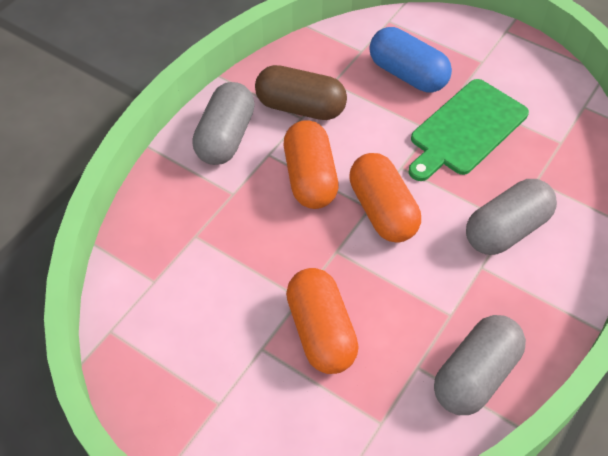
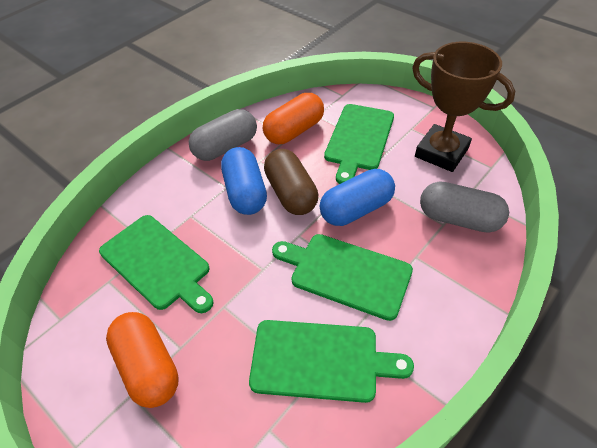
blue capsule: 1 -> 2
brown trophy: 0 -> 1
green cutting board: 1 -> 4
grey capsule: 3 -> 2
orange capsule: 3 -> 2

